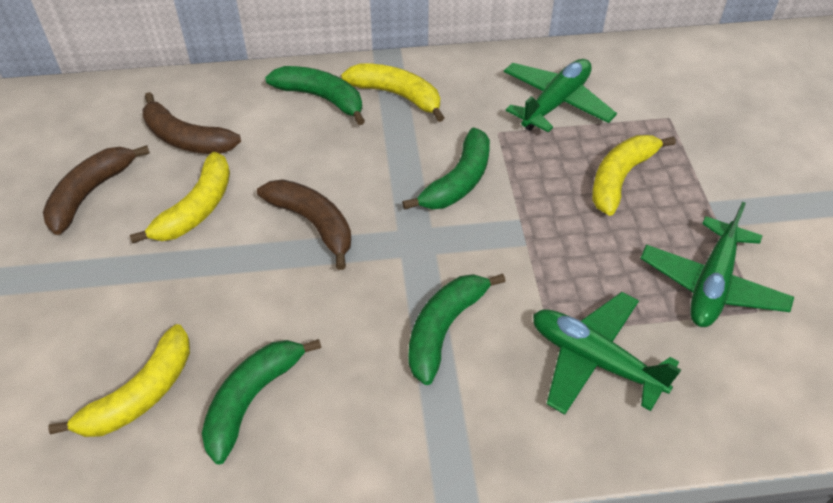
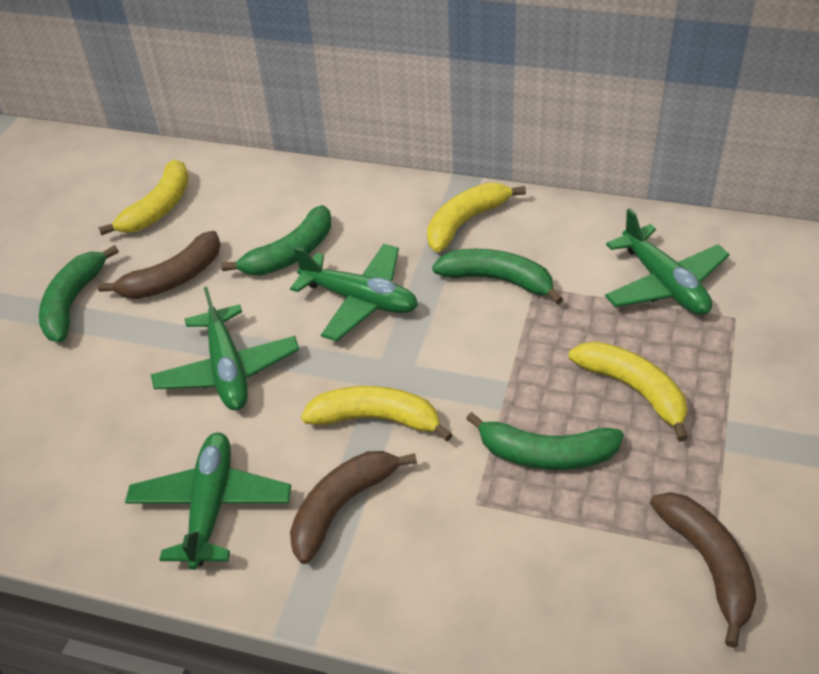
green plane: 3 -> 4

